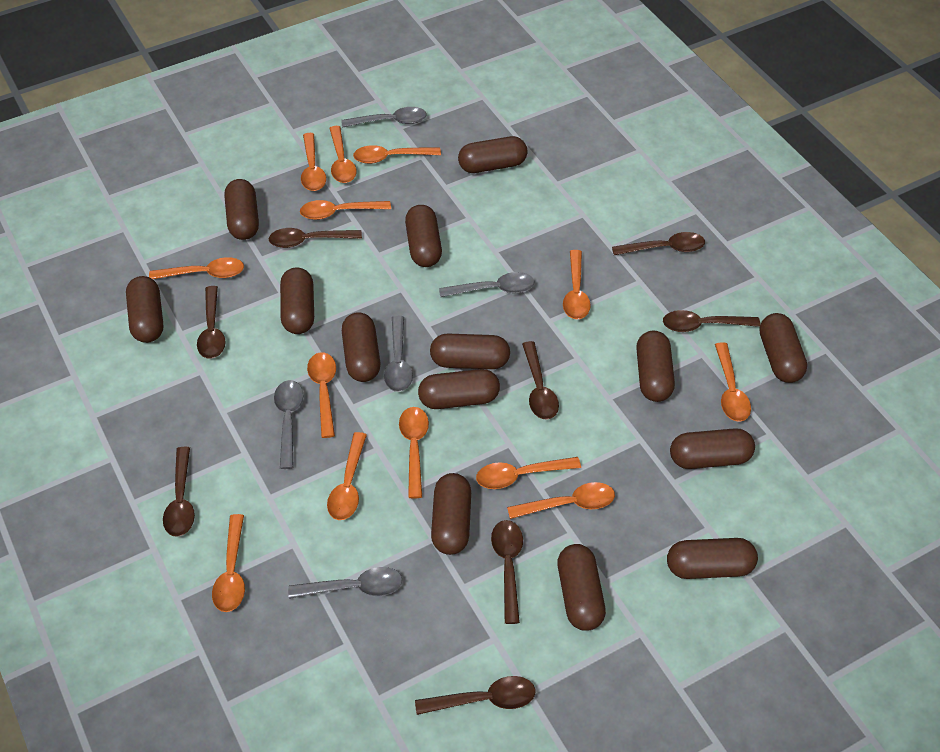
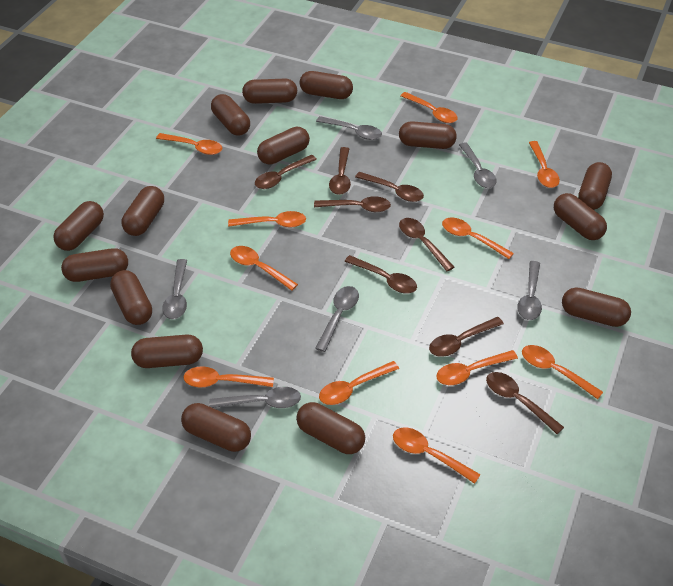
brown capsule: 14 -> 15
grey spoon: 5 -> 6
orange spoon: 13 -> 11

